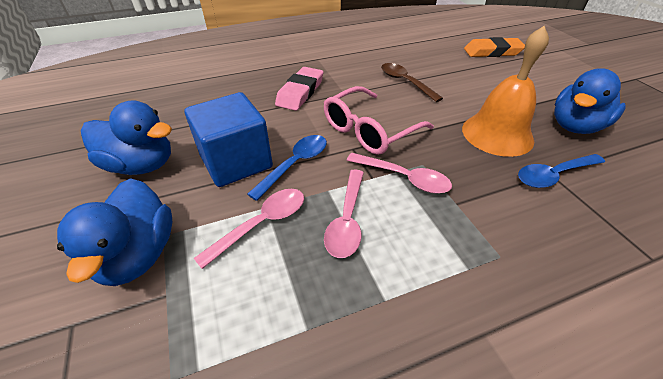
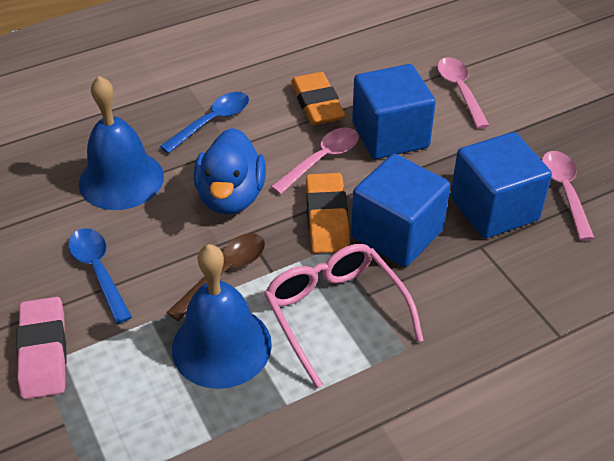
blue bell: 0 -> 2
blue cube: 1 -> 3
blue duck: 3 -> 1
orange bell: 1 -> 0
orange eraser: 1 -> 2

